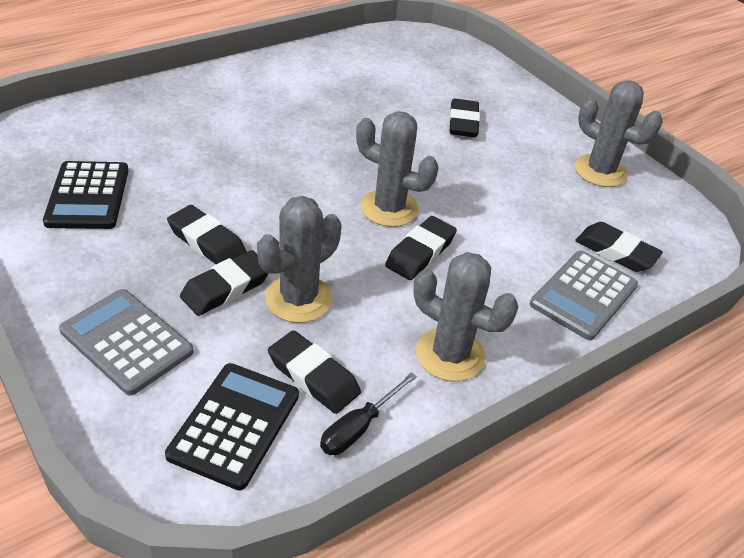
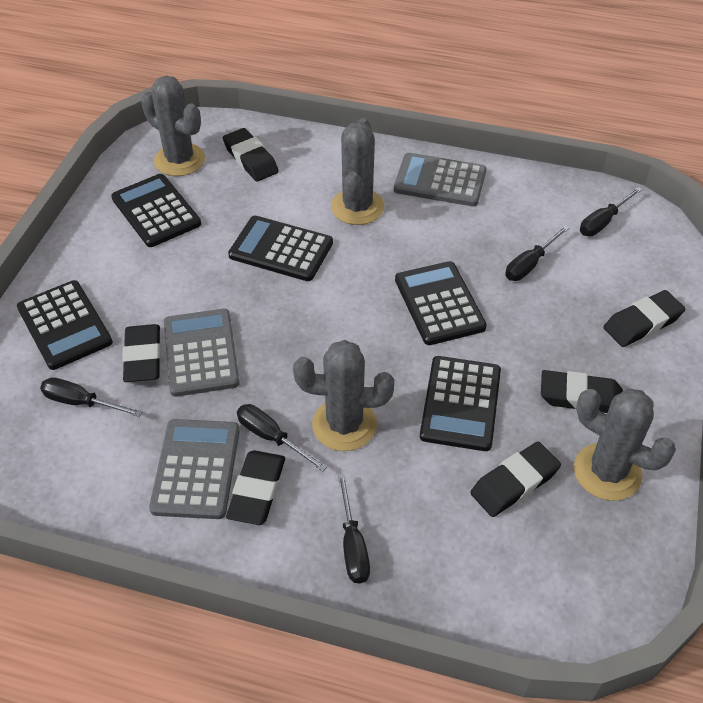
black calculator: 2 -> 5
black screwdriver: 1 -> 5
grey calculator: 2 -> 3

